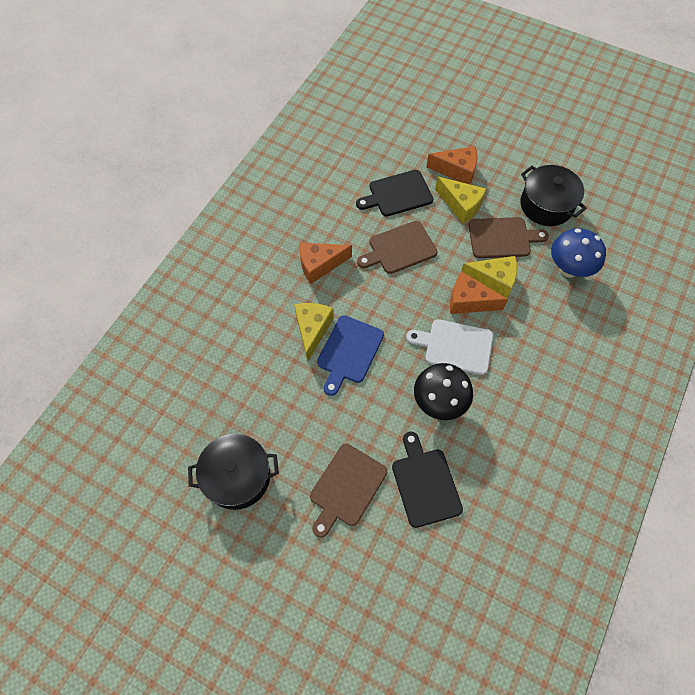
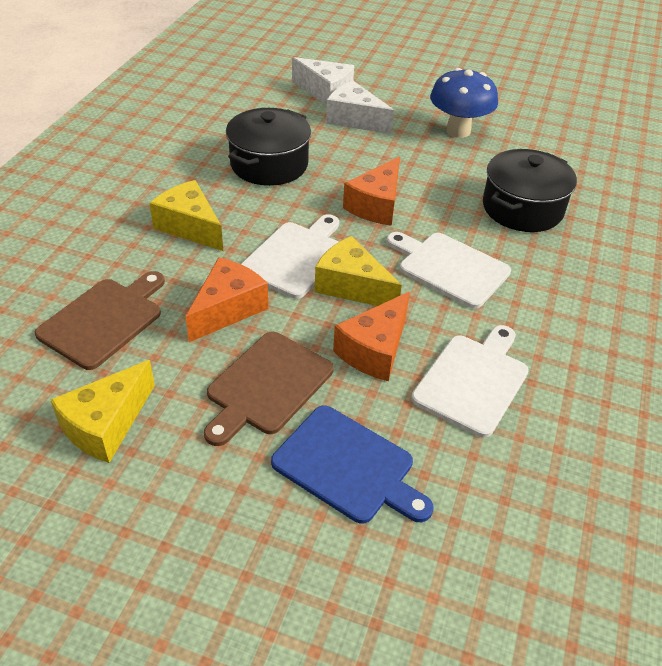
black cutting board: 2 -> 0
black mushroom: 1 -> 0
brown cutting board: 3 -> 2
white cheese: 0 -> 2
white cutting board: 1 -> 3

